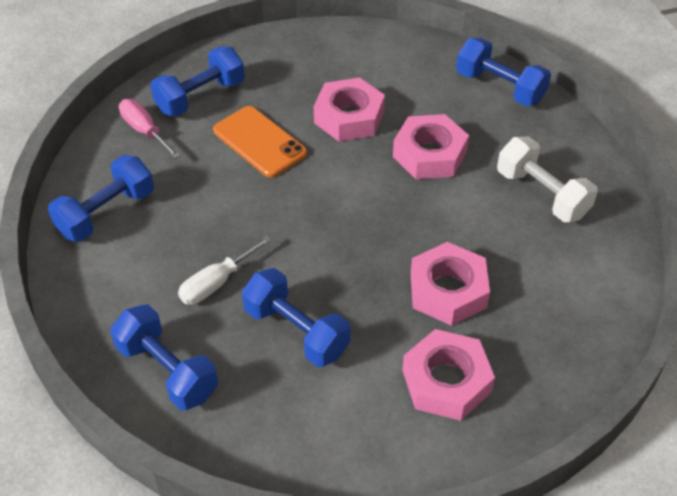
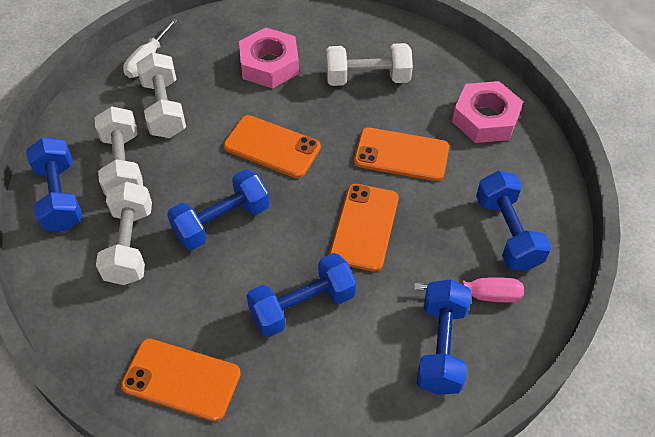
orange phone: 1 -> 4
pink nut: 4 -> 2
white dumbbell: 1 -> 4

